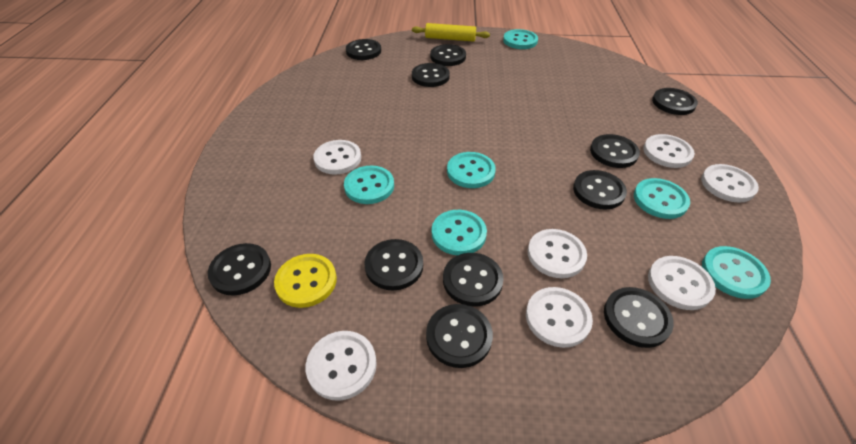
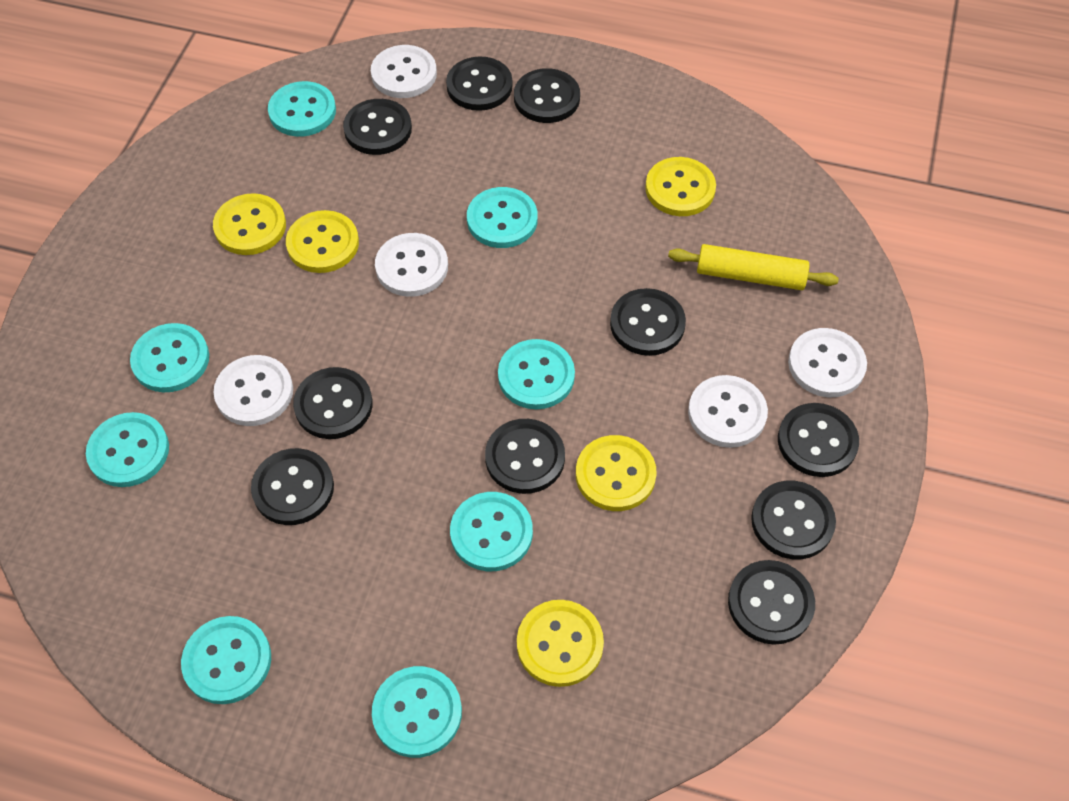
black button: 11 -> 10
turquoise button: 6 -> 8
white button: 7 -> 5
yellow button: 1 -> 5

